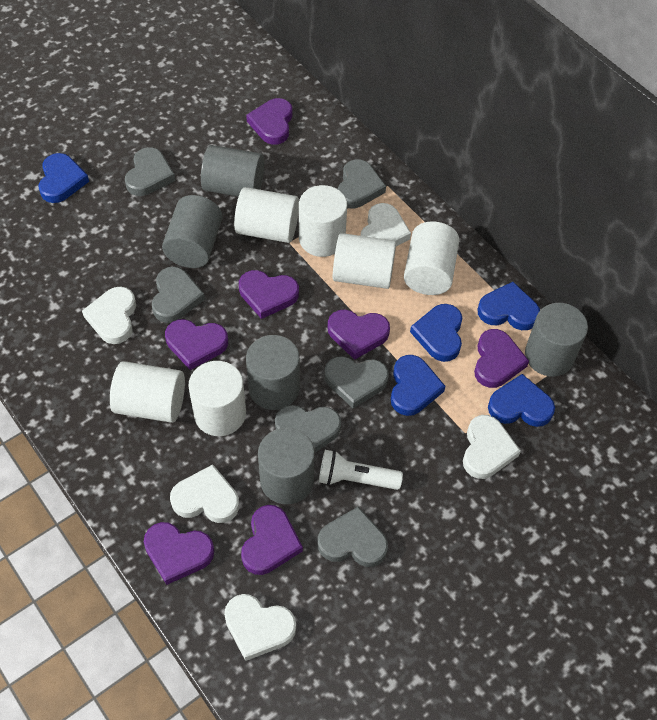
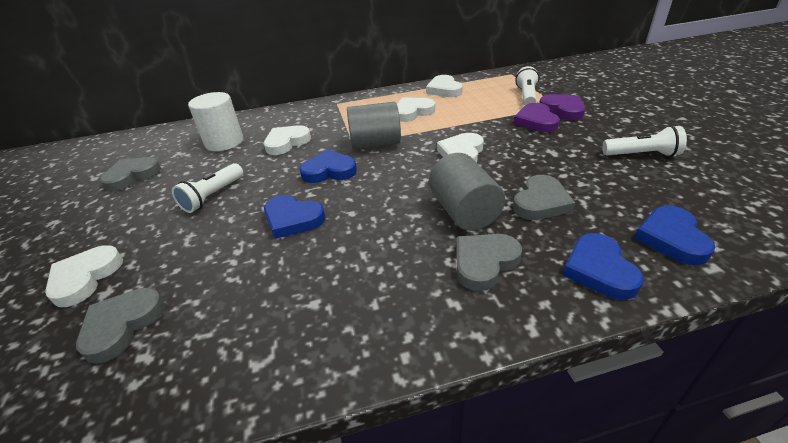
blue heart: 5 -> 4
grey cylinder: 5 -> 2
grey heart: 6 -> 4
purple heart: 7 -> 2
white cylinder: 6 -> 1
white flashlight: 1 -> 3

